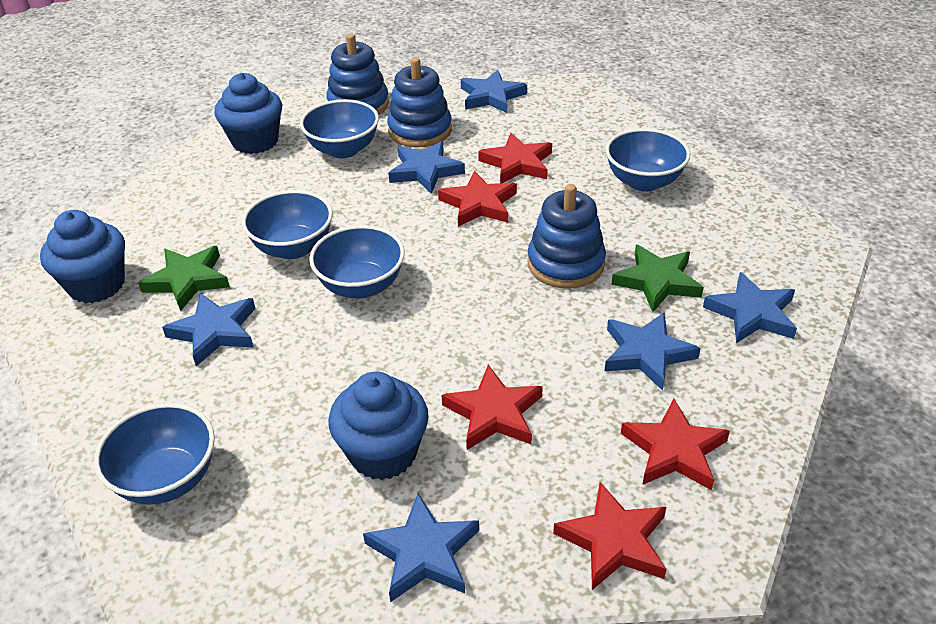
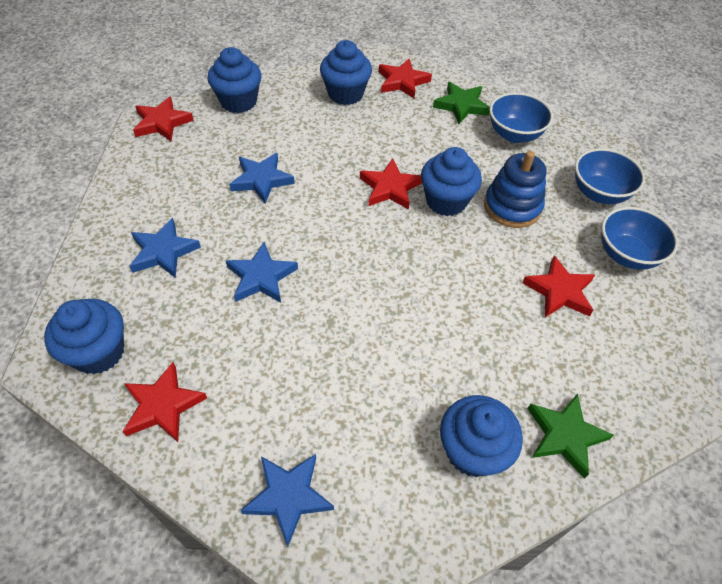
blue bowl: 5 -> 3
blue cupcake: 3 -> 5
blue stacking toy: 3 -> 1
blue star: 6 -> 4

